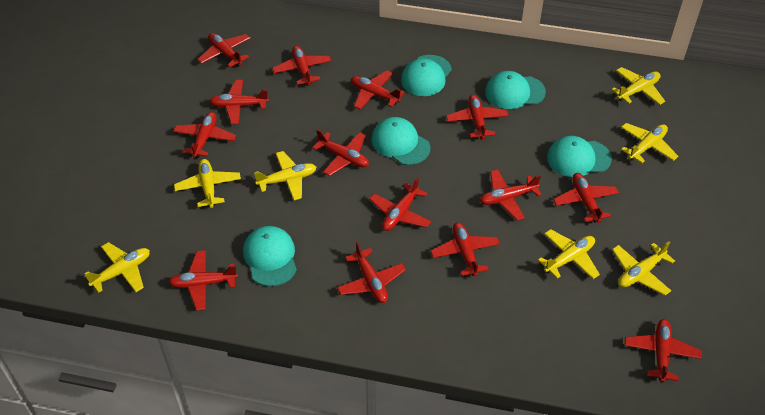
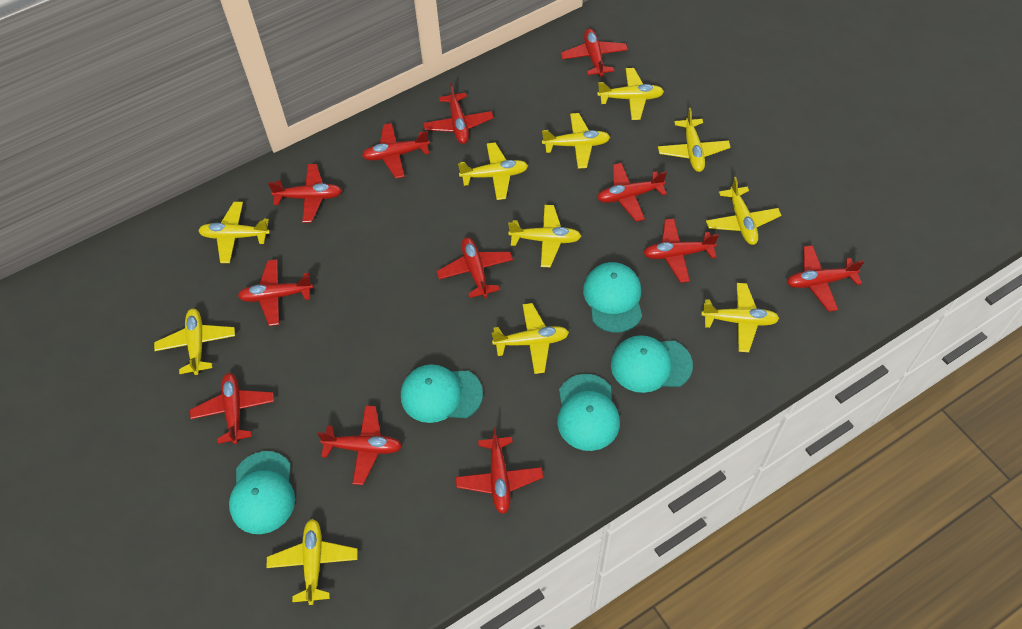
red plane: 14 -> 12
yellow plane: 7 -> 11

